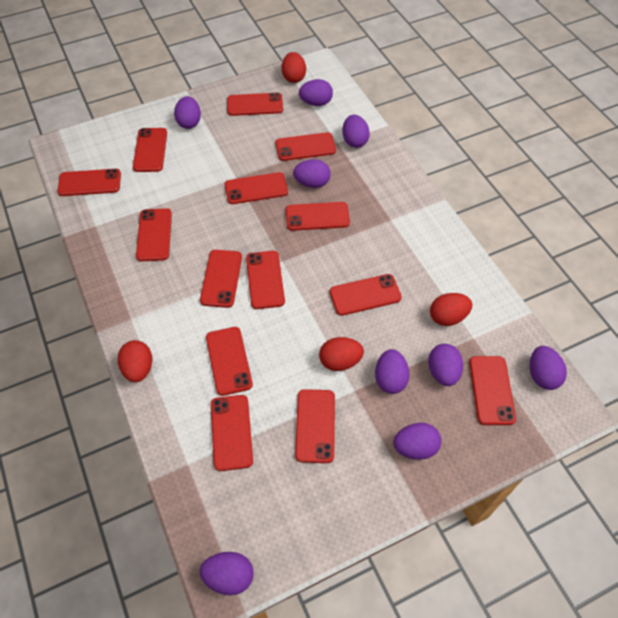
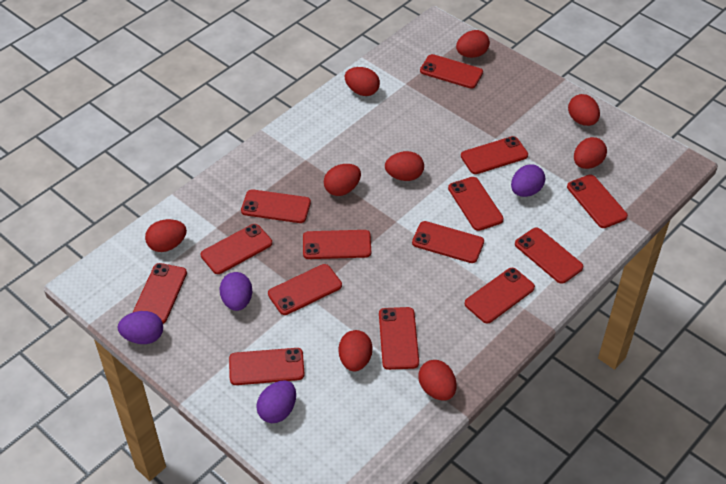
purple egg: 9 -> 4
red egg: 4 -> 9

